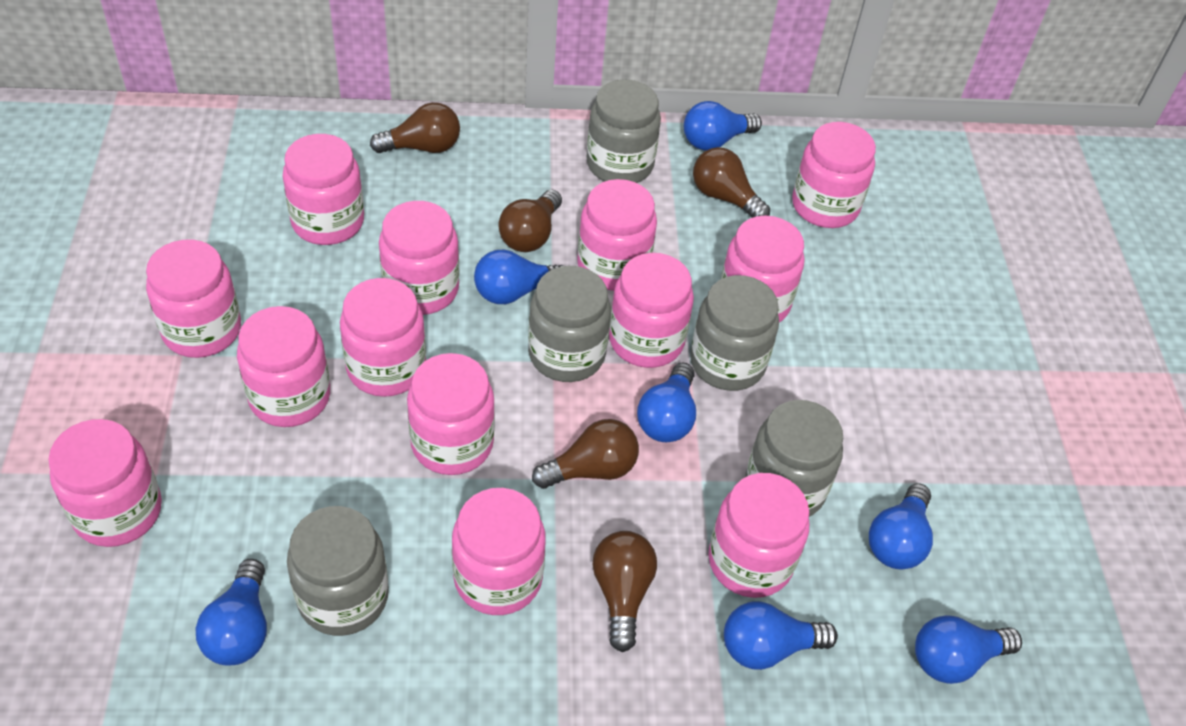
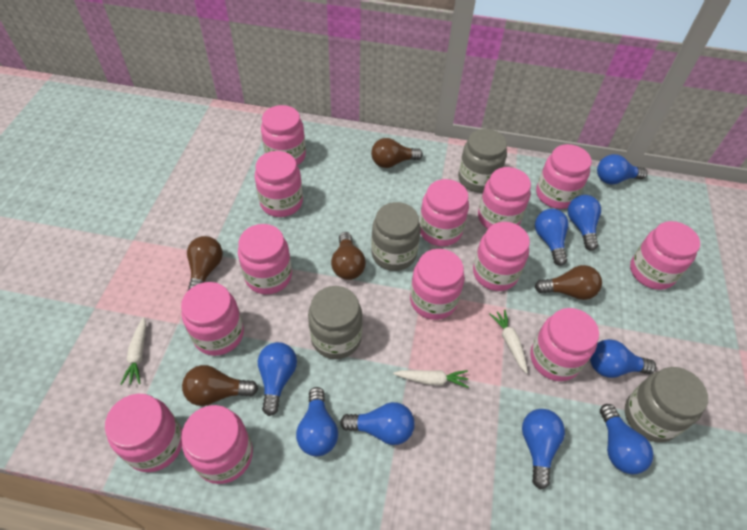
blue light bulb: 7 -> 9
grey jar: 5 -> 4
white carrot: 0 -> 3

